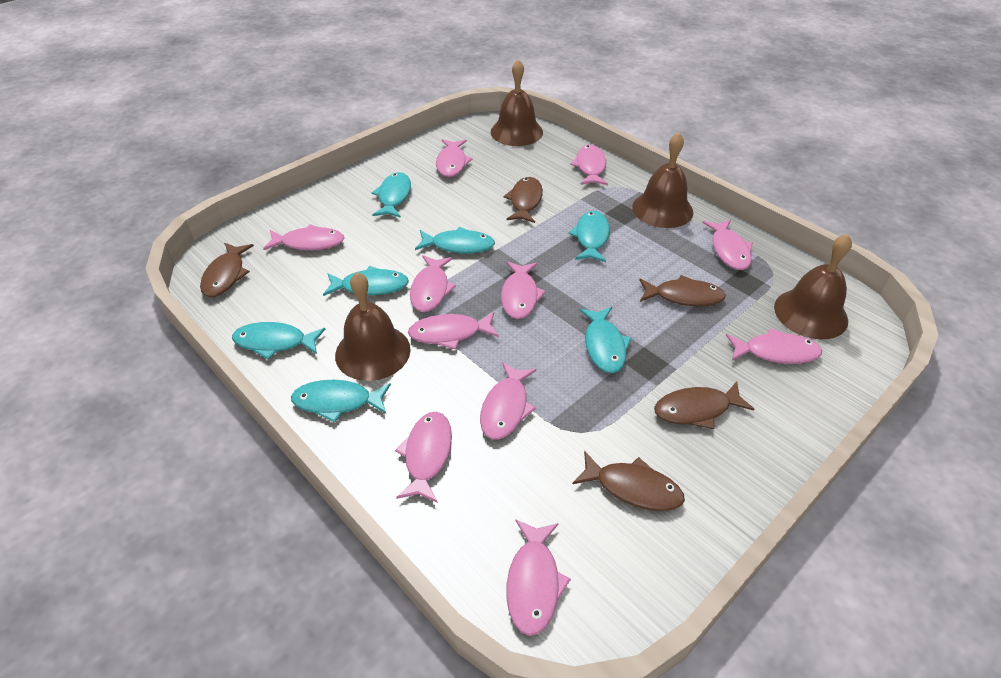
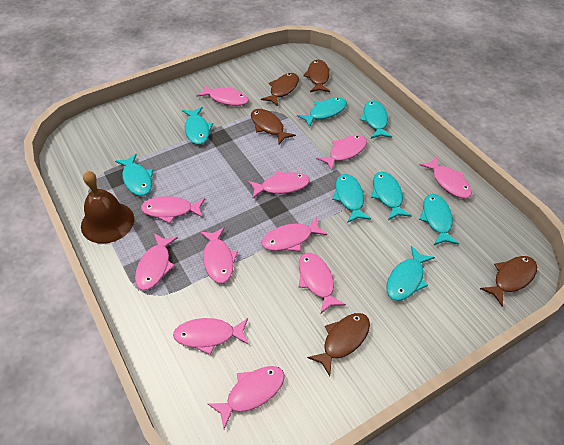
brown bell: 4 -> 1
turquoise fish: 7 -> 8

